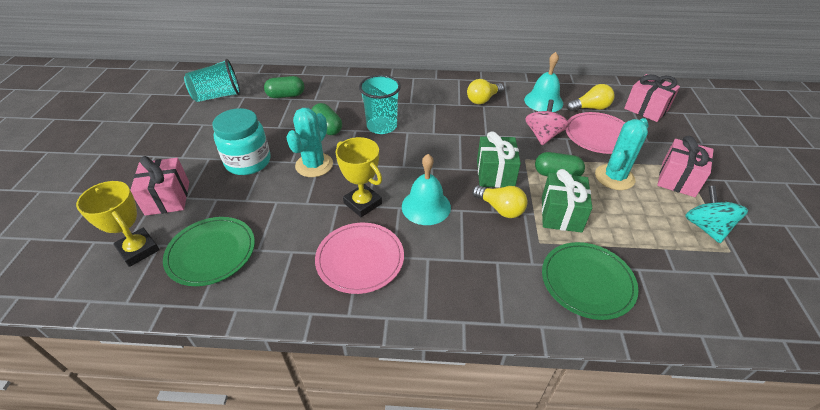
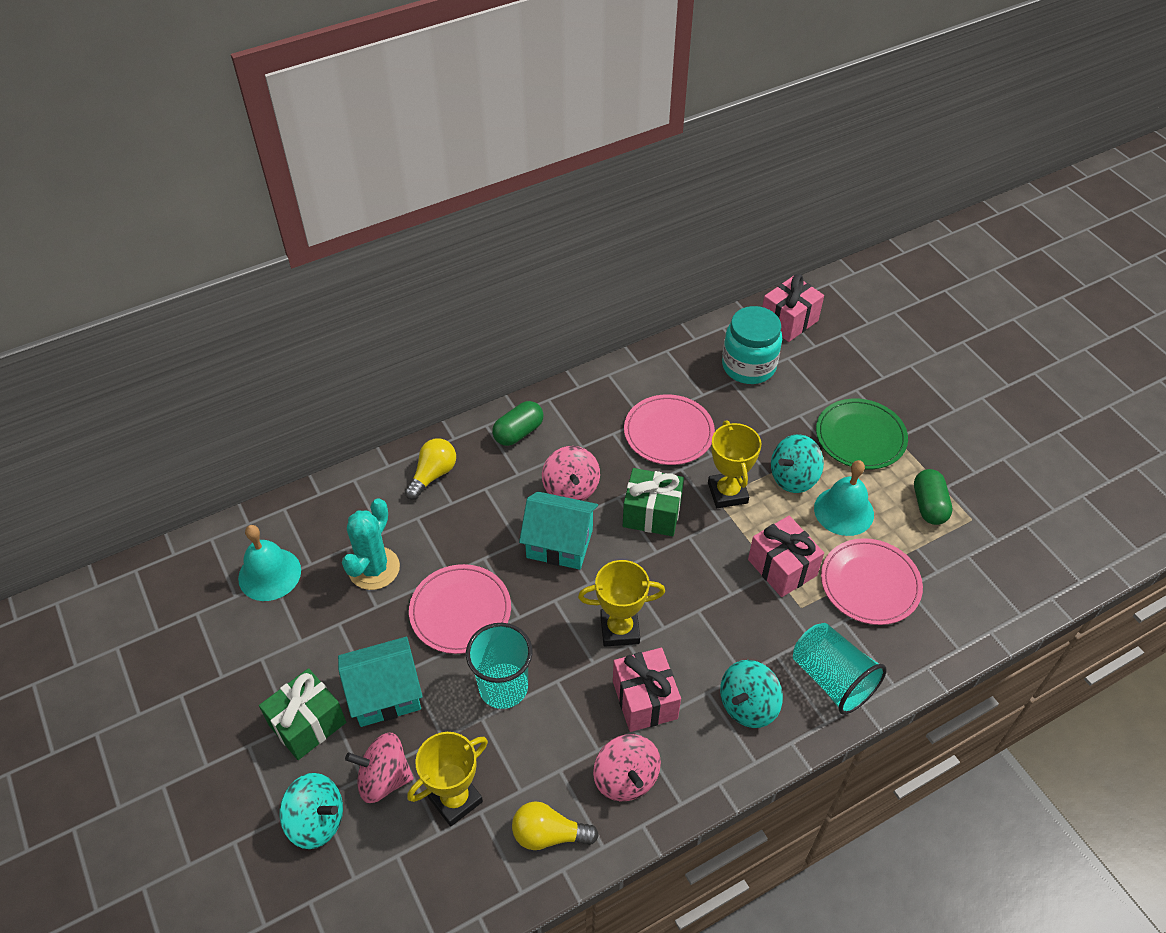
green capsule: 3 -> 2
green plate: 2 -> 1
pink plate: 2 -> 3
pink spinning top: 1 -> 3
turquoise cactus: 2 -> 1
turquoise house: 0 -> 2
turquoise spinning top: 1 -> 3
yellow light bulb: 3 -> 2
yellow trophy: 2 -> 3

